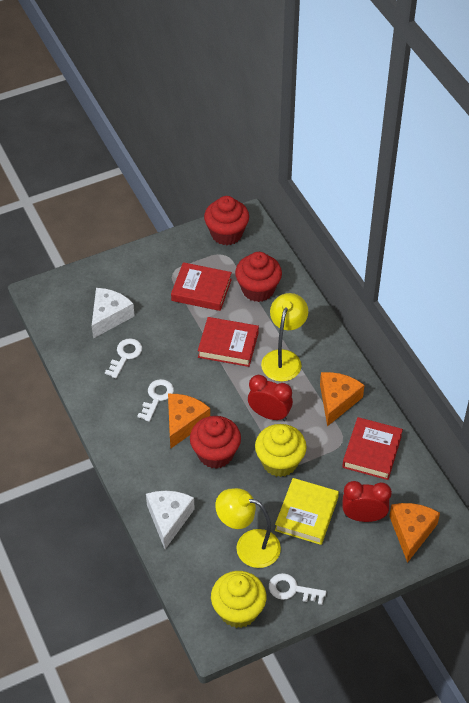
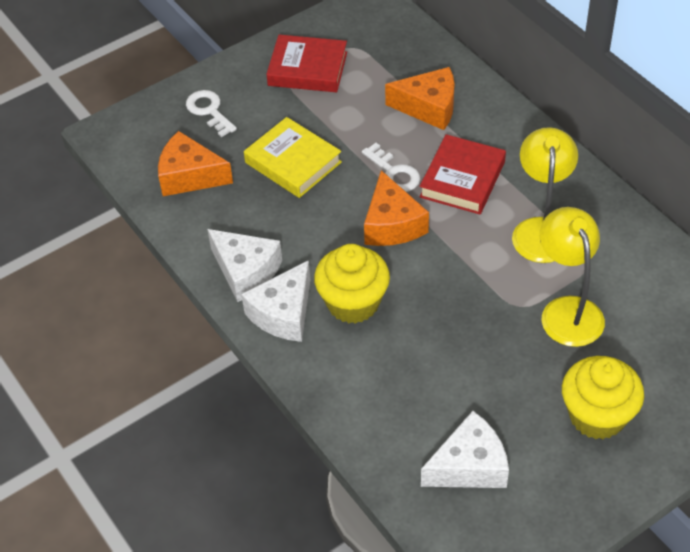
red book: 3 -> 2
red clock: 2 -> 0
red cupcake: 3 -> 0
white cheese: 2 -> 3
white key: 3 -> 2

